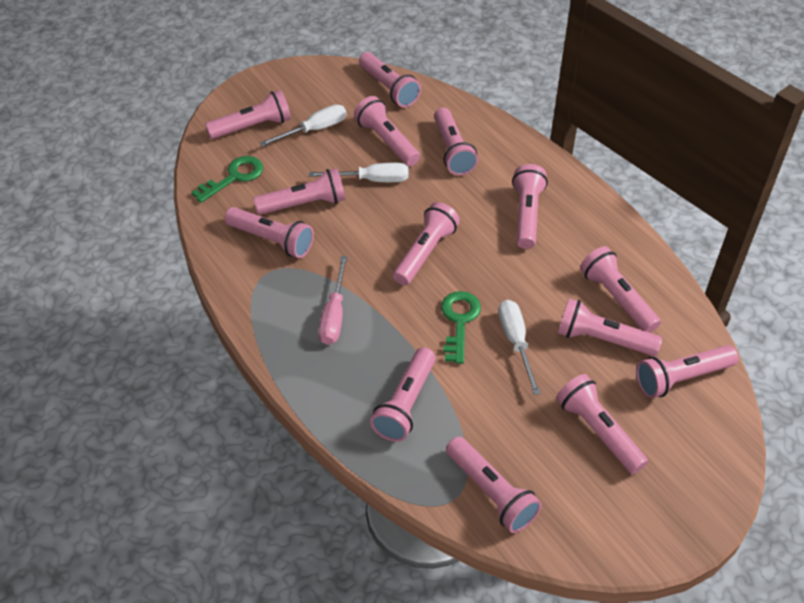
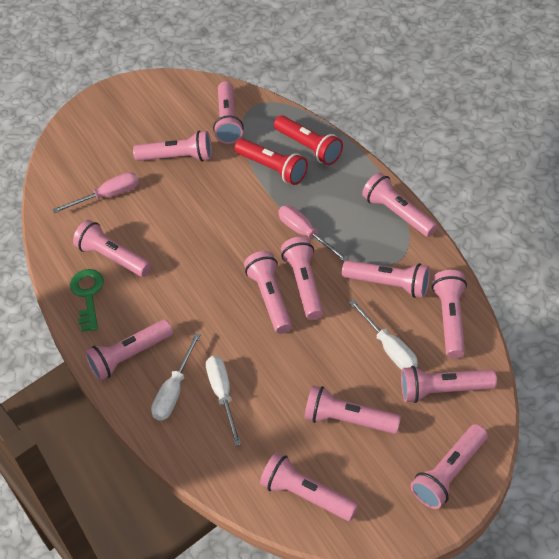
green key: 2 -> 1
pink flashlight: 14 -> 13
pink screwdriver: 1 -> 2
red flashlight: 0 -> 2

